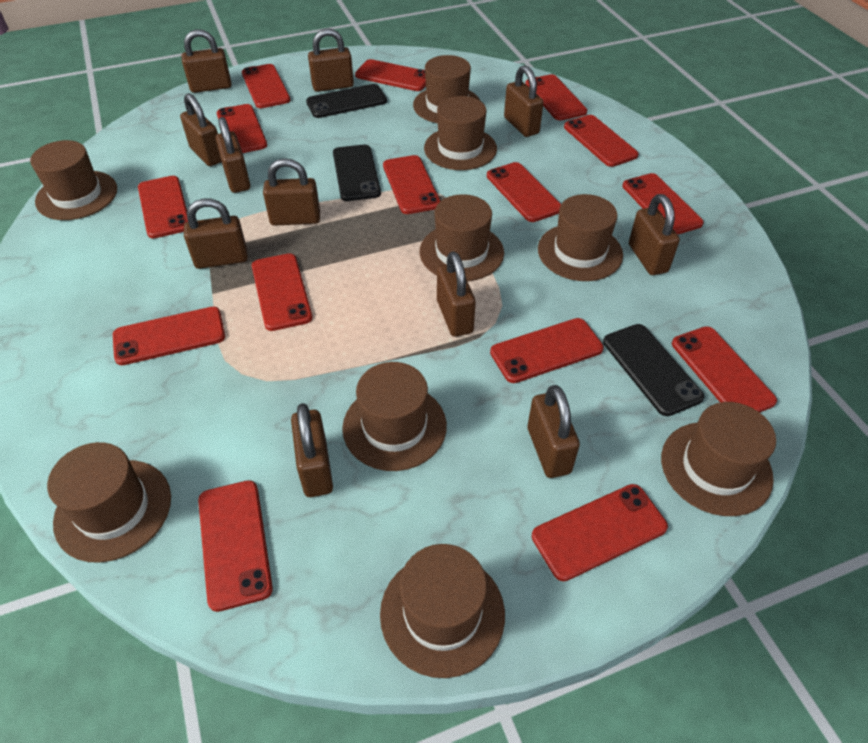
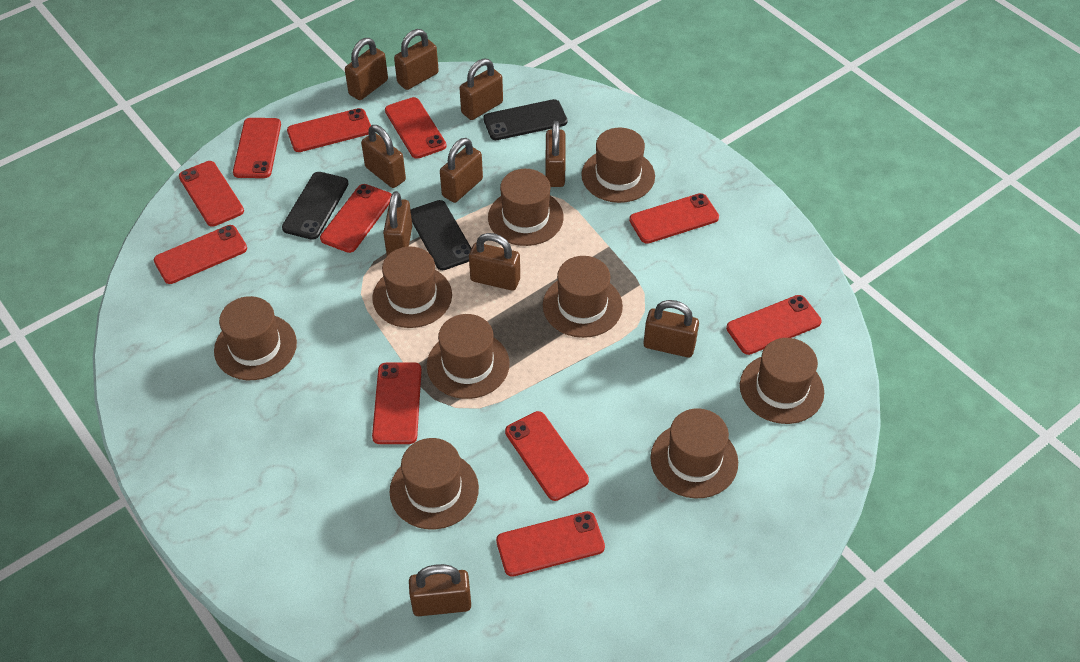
brown padlock: 11 -> 10
red phone: 15 -> 11

